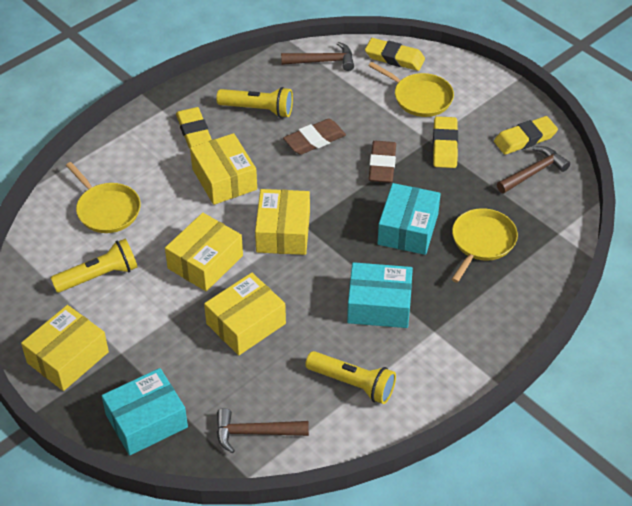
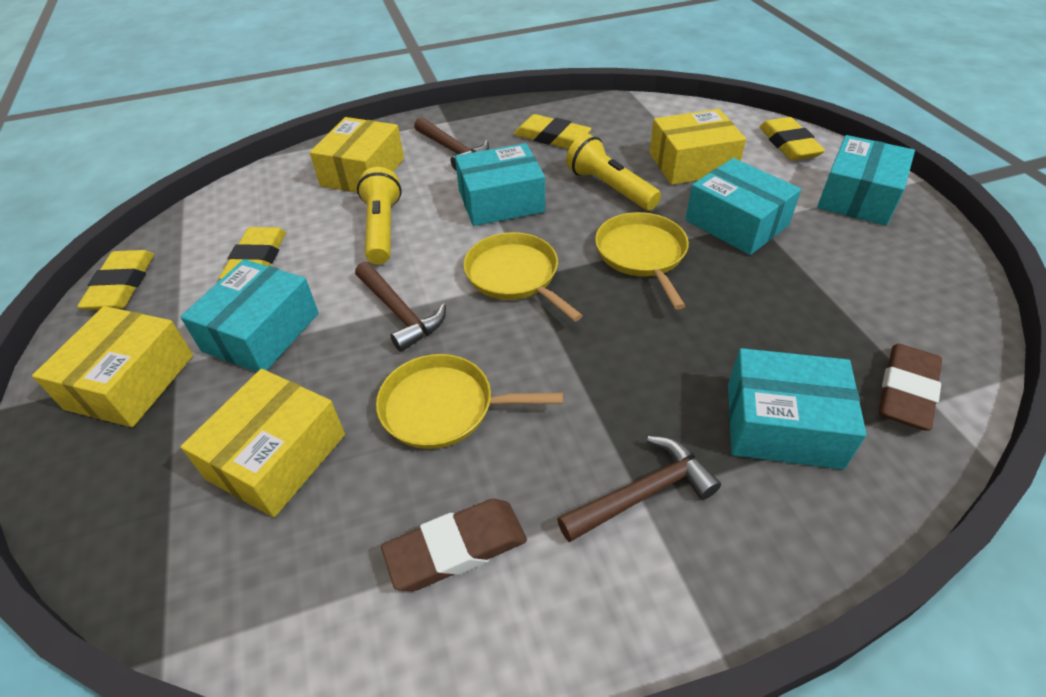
turquoise box: 3 -> 5
yellow box: 5 -> 4
yellow flashlight: 3 -> 2

